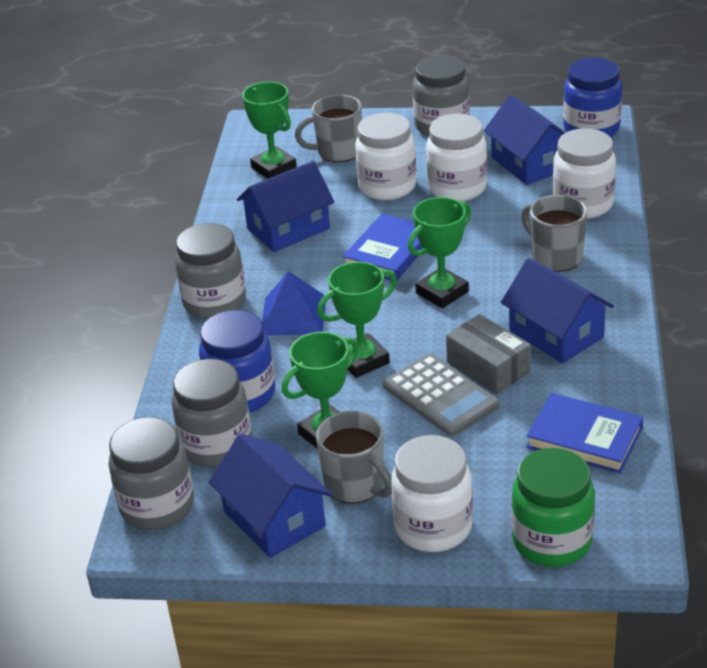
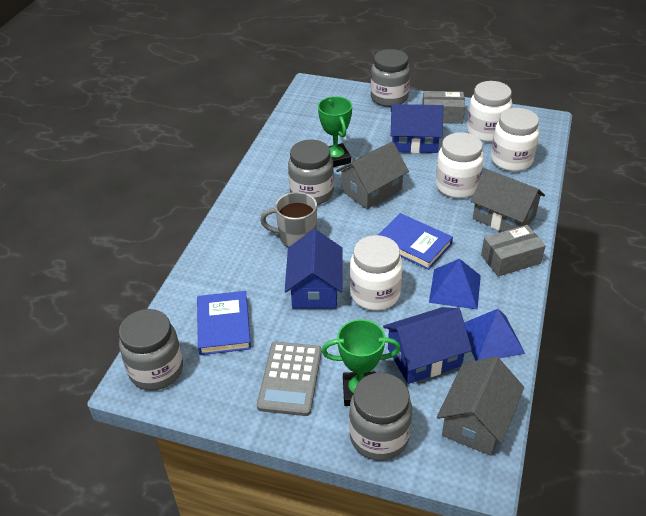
blue house: 4 -> 3
blue jar: 2 -> 0
blue pyramid: 1 -> 2
green jar: 1 -> 0
green trophy: 4 -> 2
grey box: 1 -> 2
grey house: 0 -> 3
grey mug: 3 -> 1

